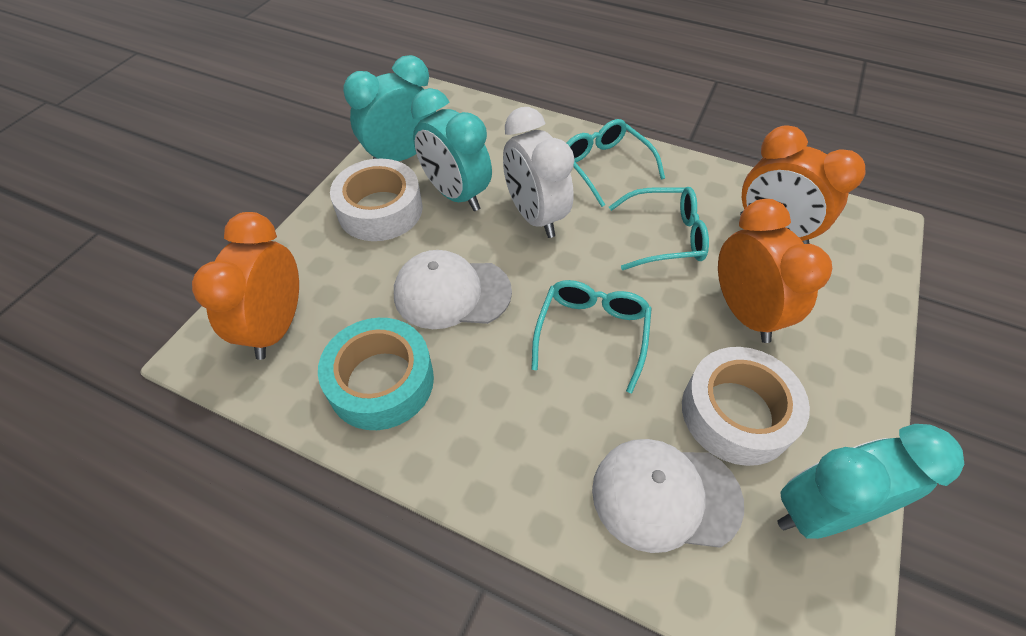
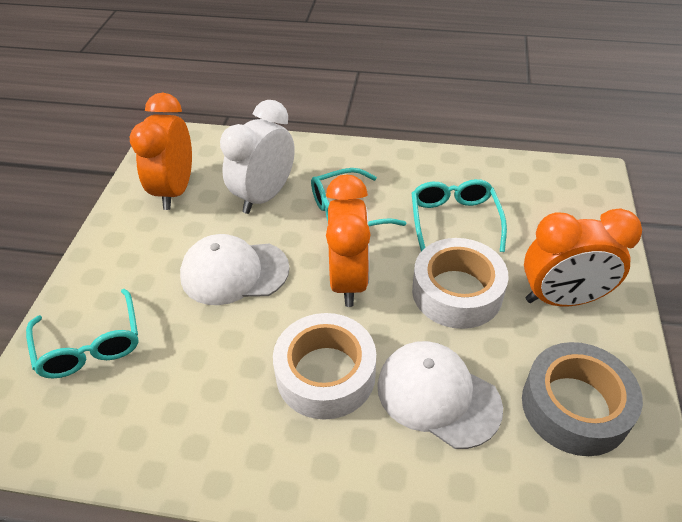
grey tape: 0 -> 1
turquoise clock: 3 -> 0
turquoise tape: 1 -> 0

